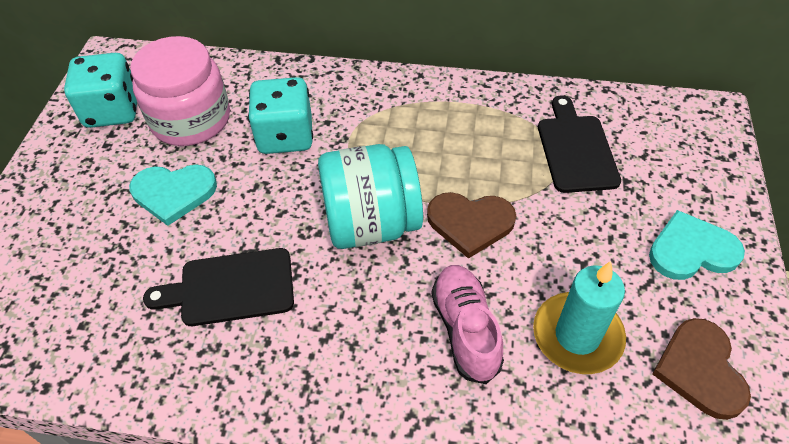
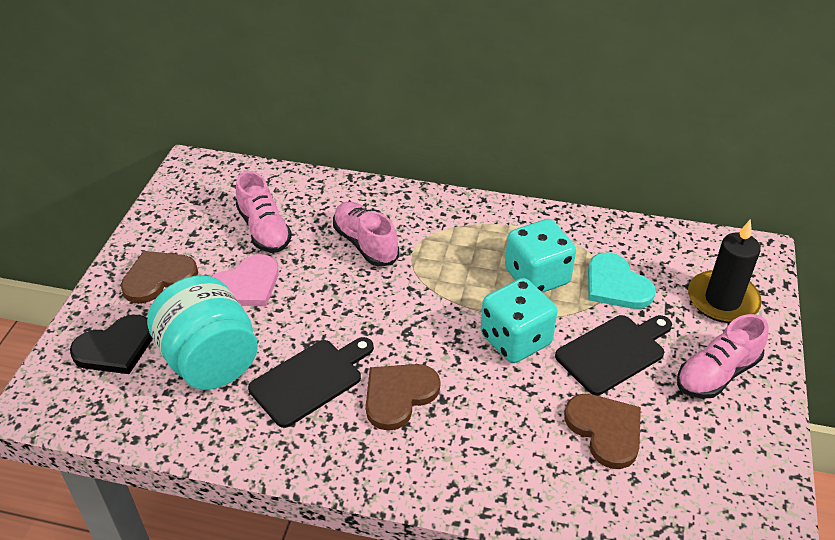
black candle: 0 -> 1
black heart: 0 -> 1
brown heart: 2 -> 3
pink heart: 0 -> 1
pink jar: 1 -> 0
pink shoe: 1 -> 3
turquoise candle: 1 -> 0
turquoise heart: 2 -> 1

